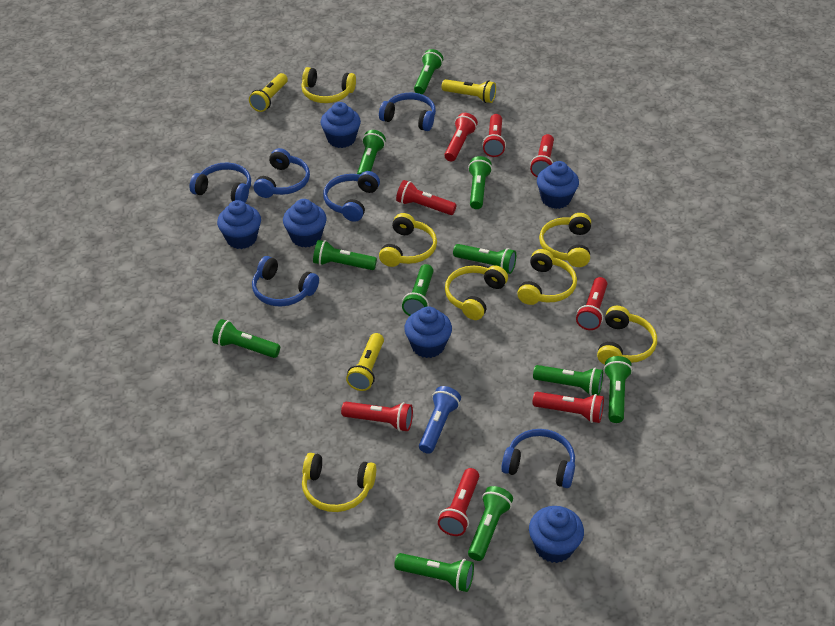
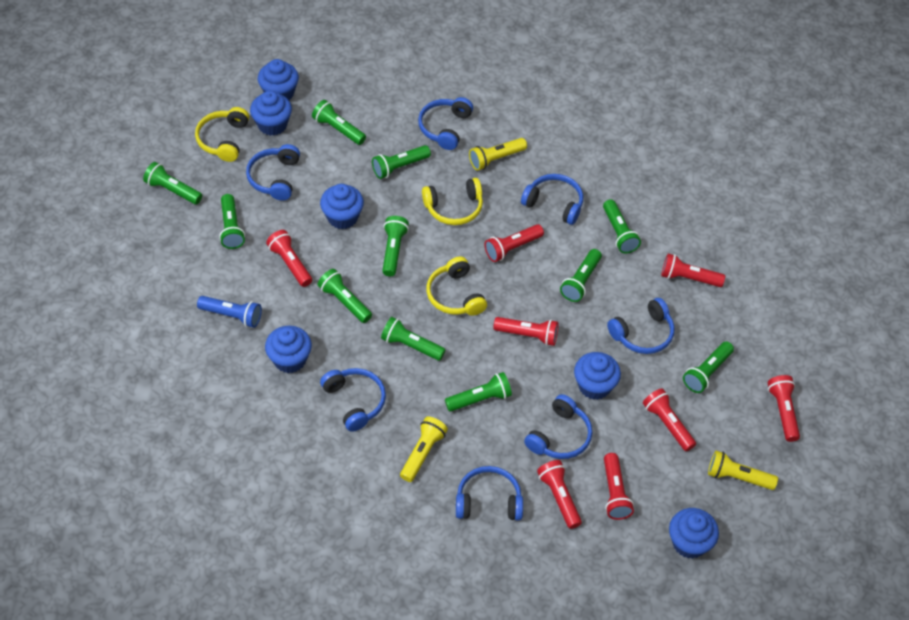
blue headphones: 6 -> 7
yellow headphones: 7 -> 3

